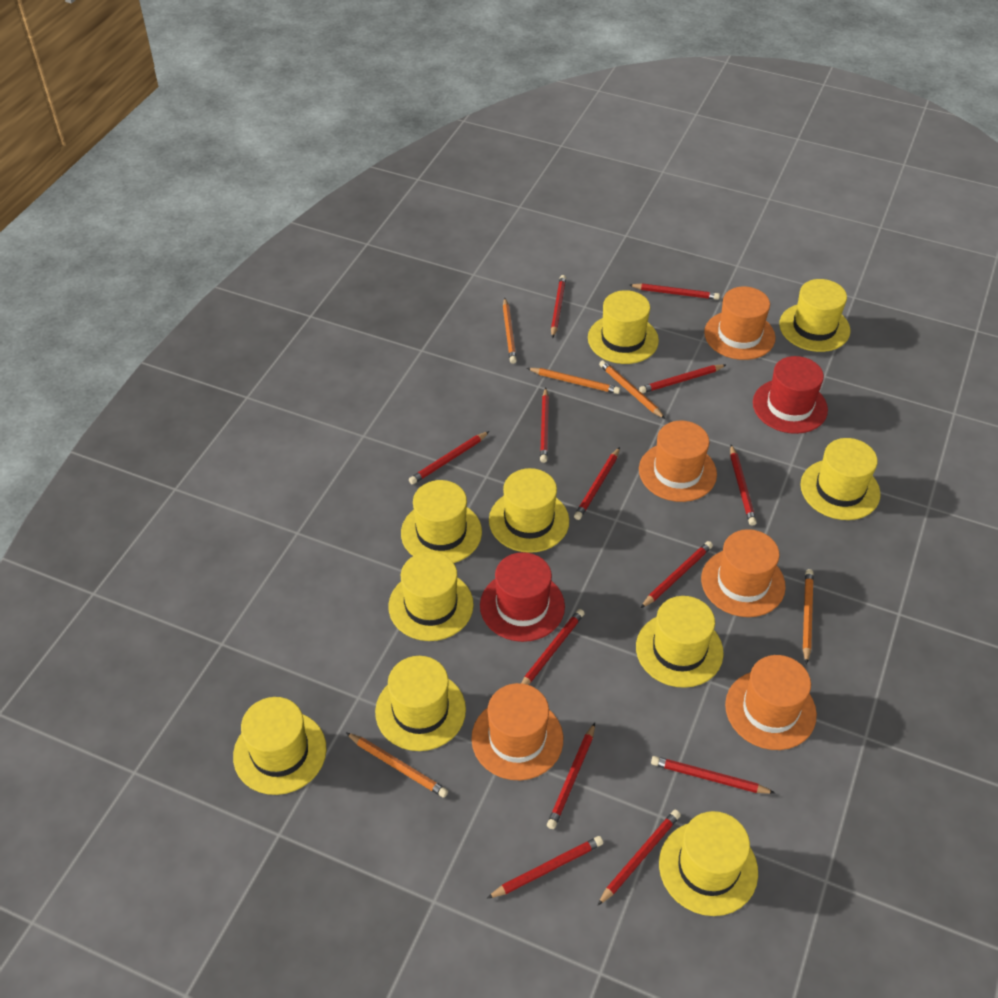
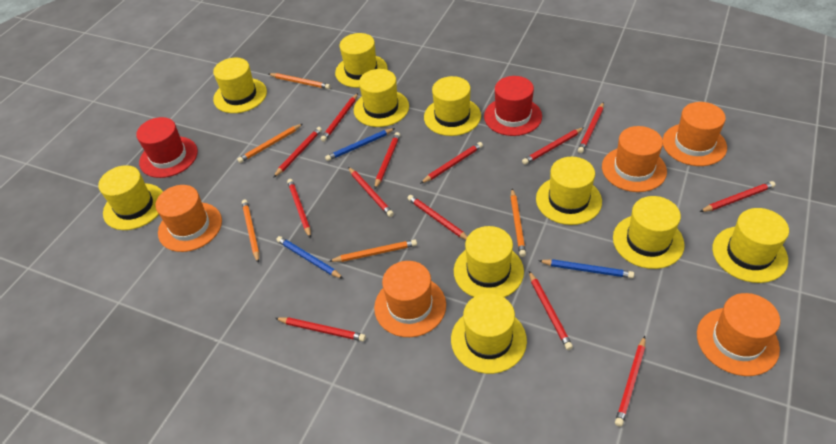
blue pencil: 0 -> 3

